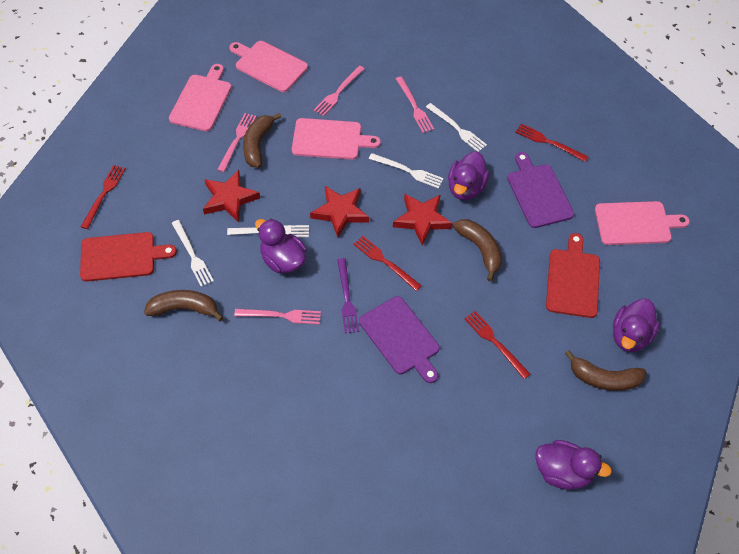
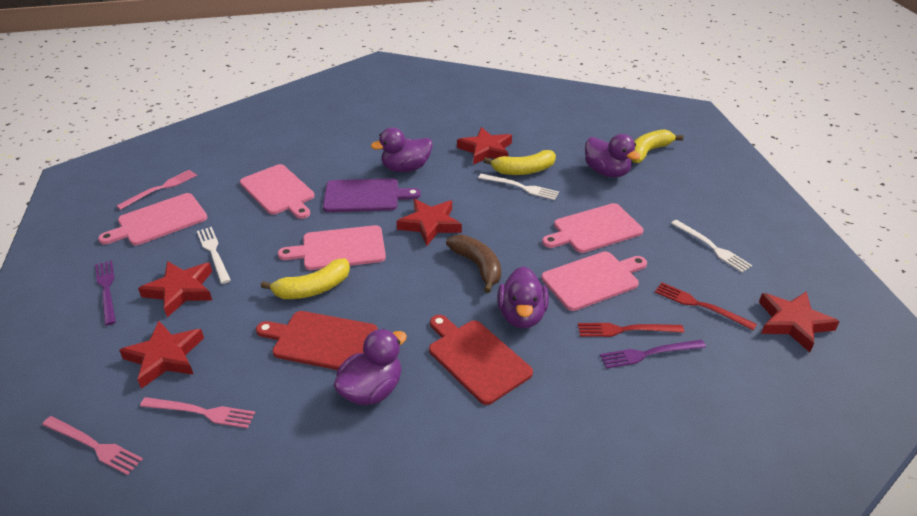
brown banana: 4 -> 1
pink cutting board: 4 -> 5
pink fork: 4 -> 3
purple cutting board: 2 -> 1
purple fork: 1 -> 2
red fork: 4 -> 2
red star: 3 -> 5
white fork: 4 -> 3
yellow banana: 0 -> 3

